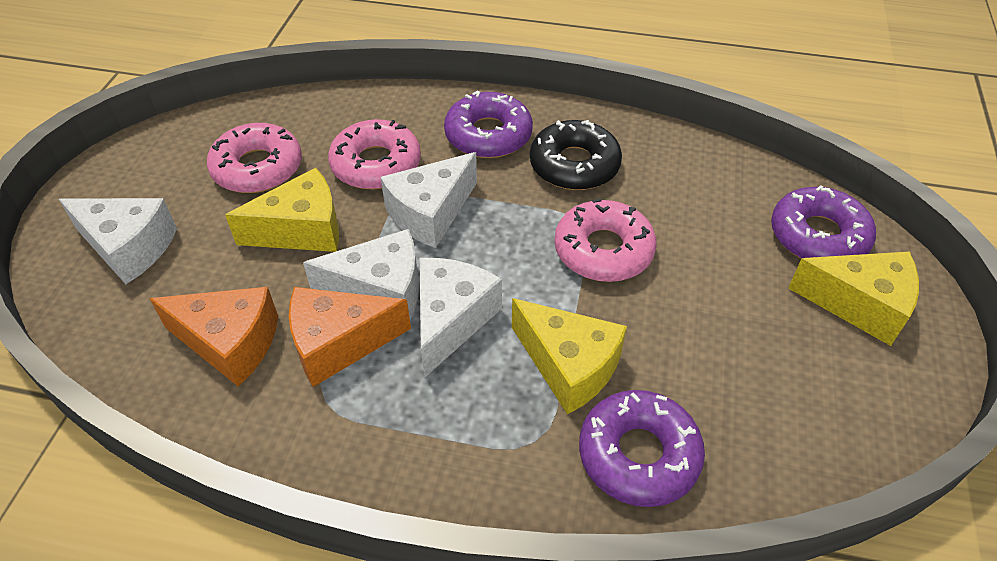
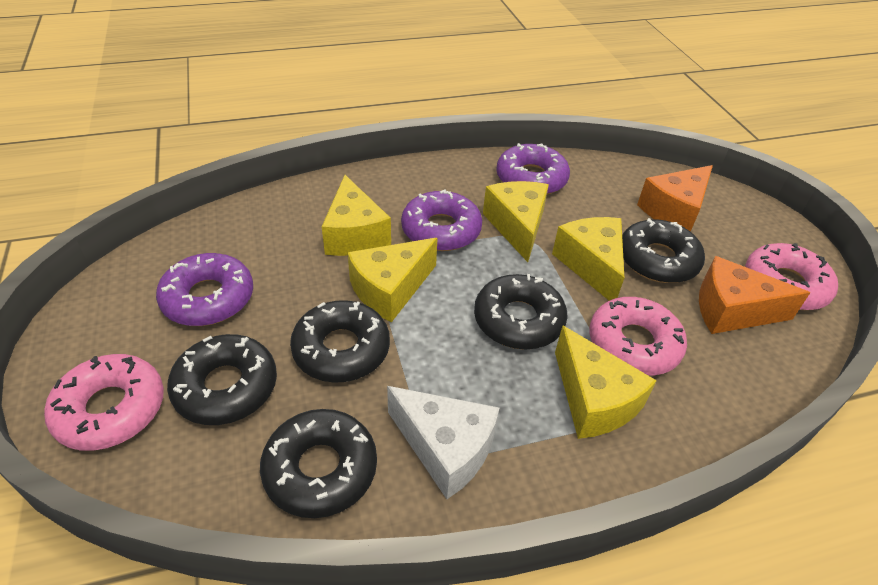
black donut: 1 -> 5
white cheese: 4 -> 1
yellow cheese: 3 -> 5

